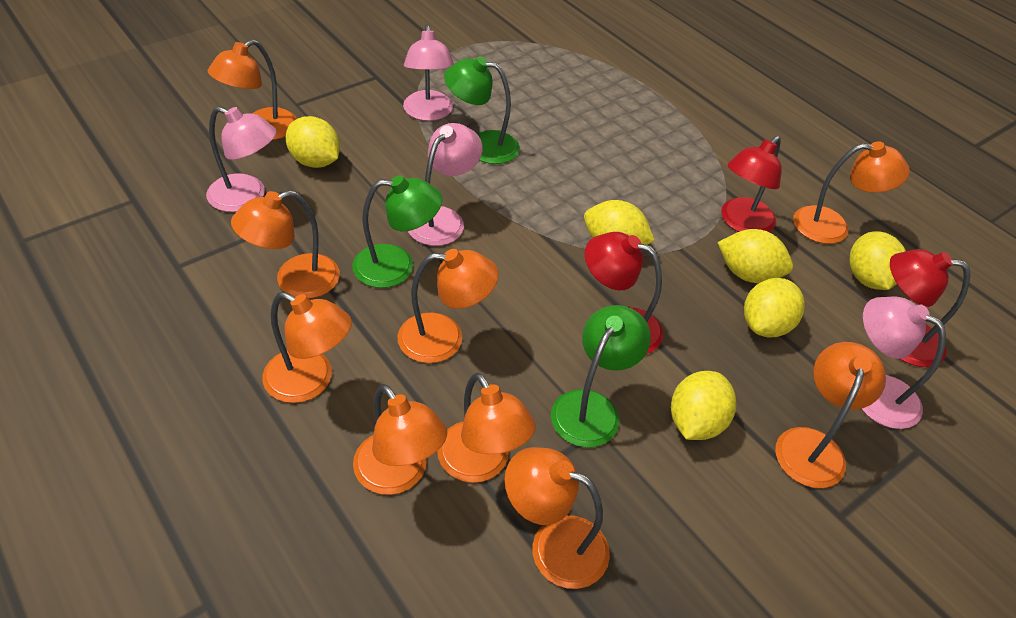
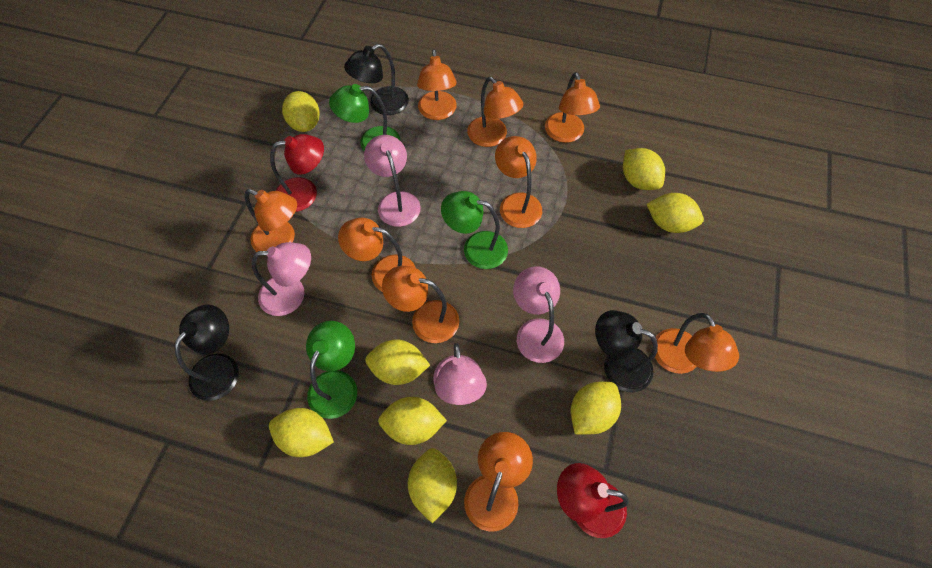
black lamp: 0 -> 3
red lamp: 3 -> 2
yellow lemon: 6 -> 8

